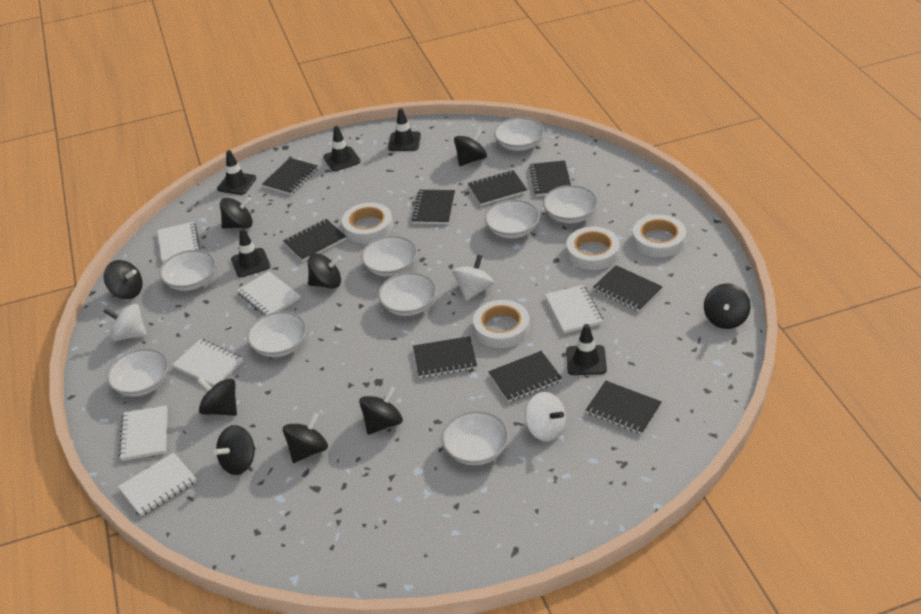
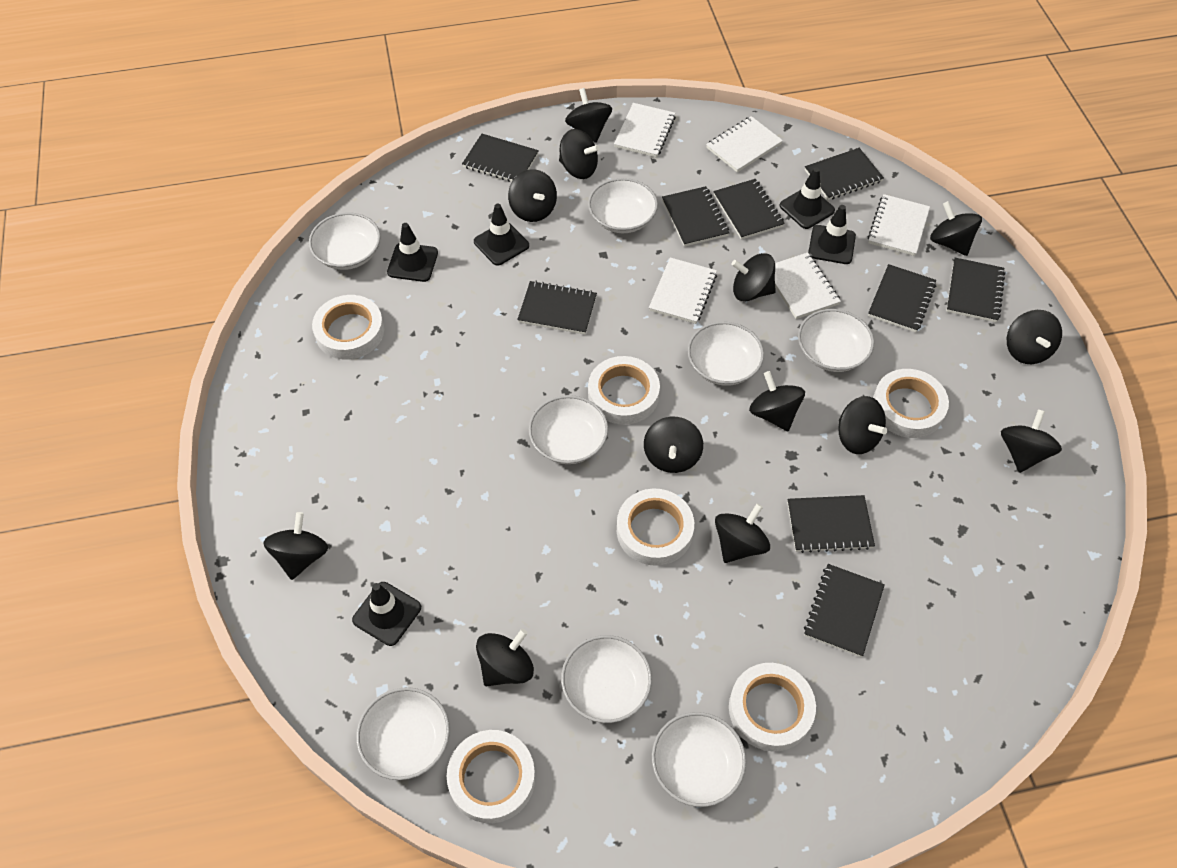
black spinning top: 9 -> 13
white bowl: 9 -> 8
white notebook: 6 -> 5
white spinning top: 3 -> 0
white tape: 4 -> 6

